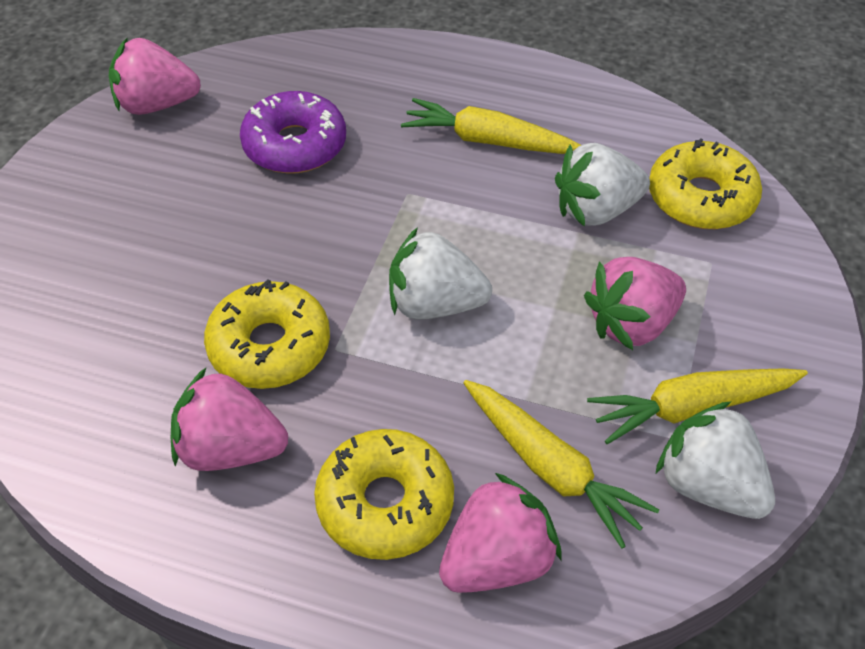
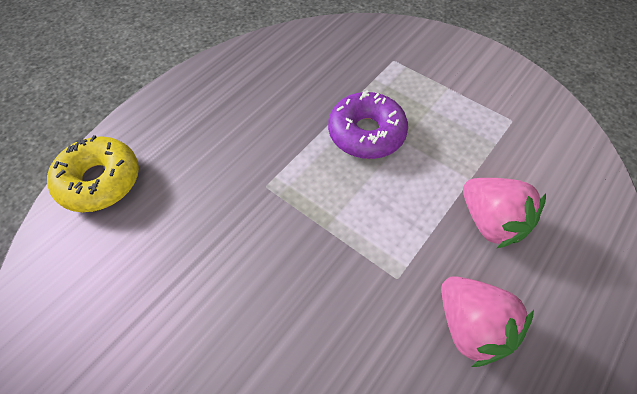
pink strawberry: 4 -> 2
white strawberry: 3 -> 0
yellow carrot: 3 -> 0
yellow donut: 3 -> 1

